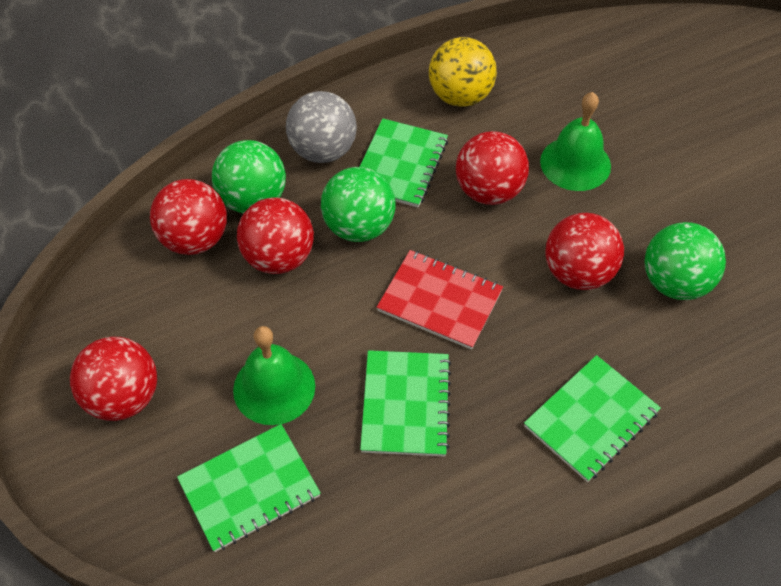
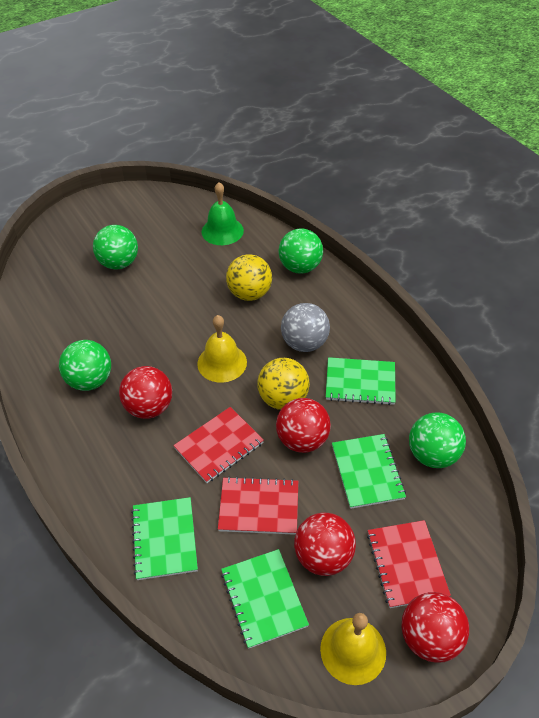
green ball: 3 -> 4
green bell: 2 -> 1
red ball: 5 -> 4
red notebook: 1 -> 3
yellow ball: 1 -> 2
yellow bell: 0 -> 2

